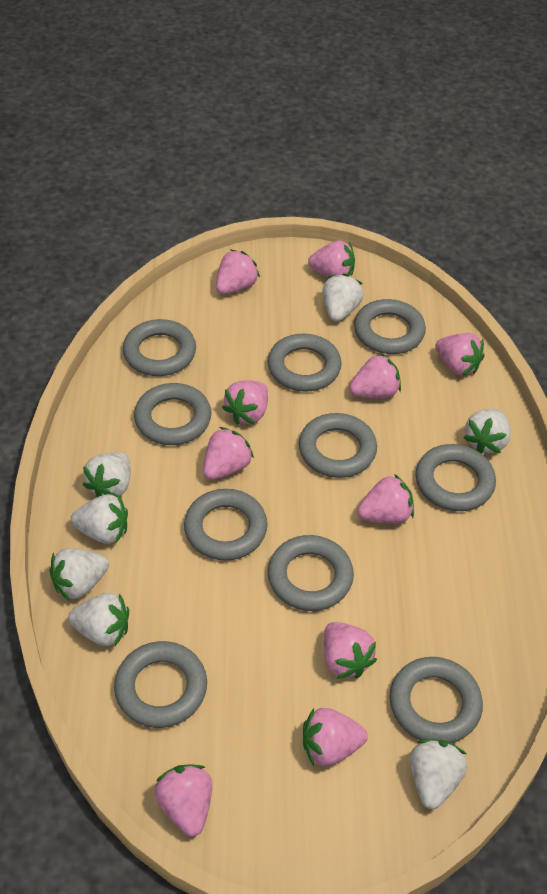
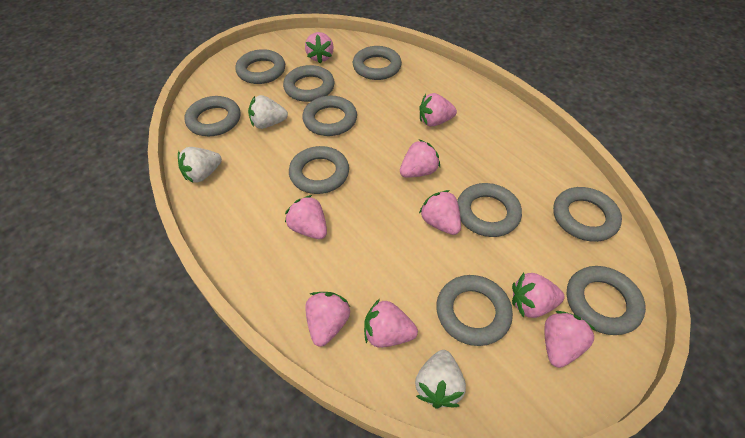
pink strawberry: 10 -> 9
white strawberry: 7 -> 3

